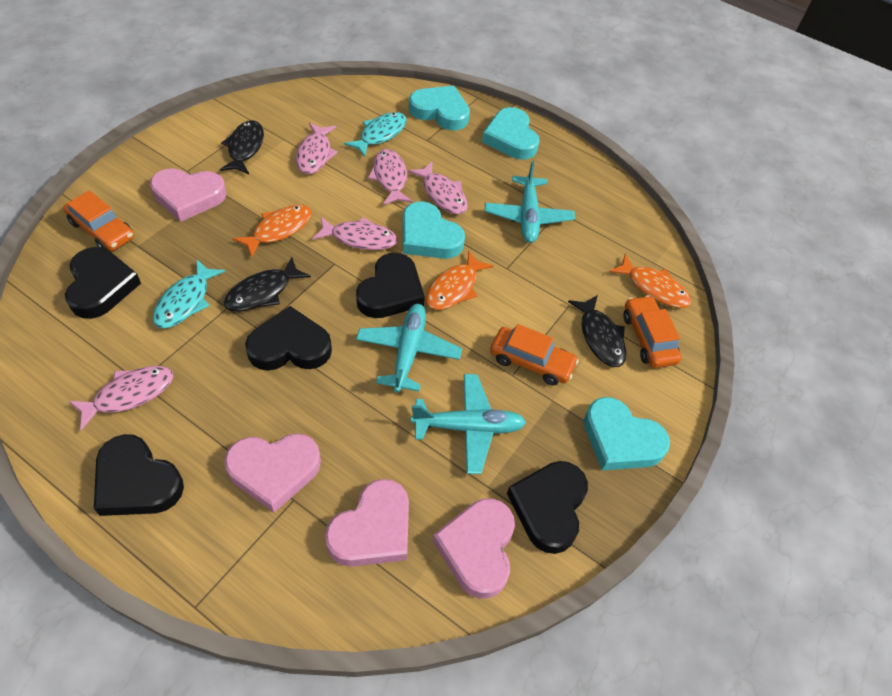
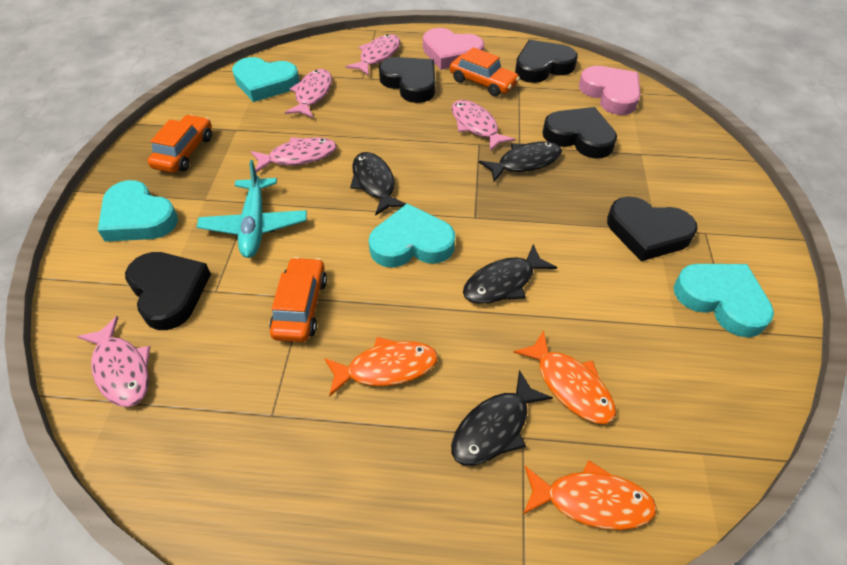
black fish: 3 -> 4
pink heart: 4 -> 2
turquoise fish: 2 -> 0
turquoise plane: 3 -> 1

